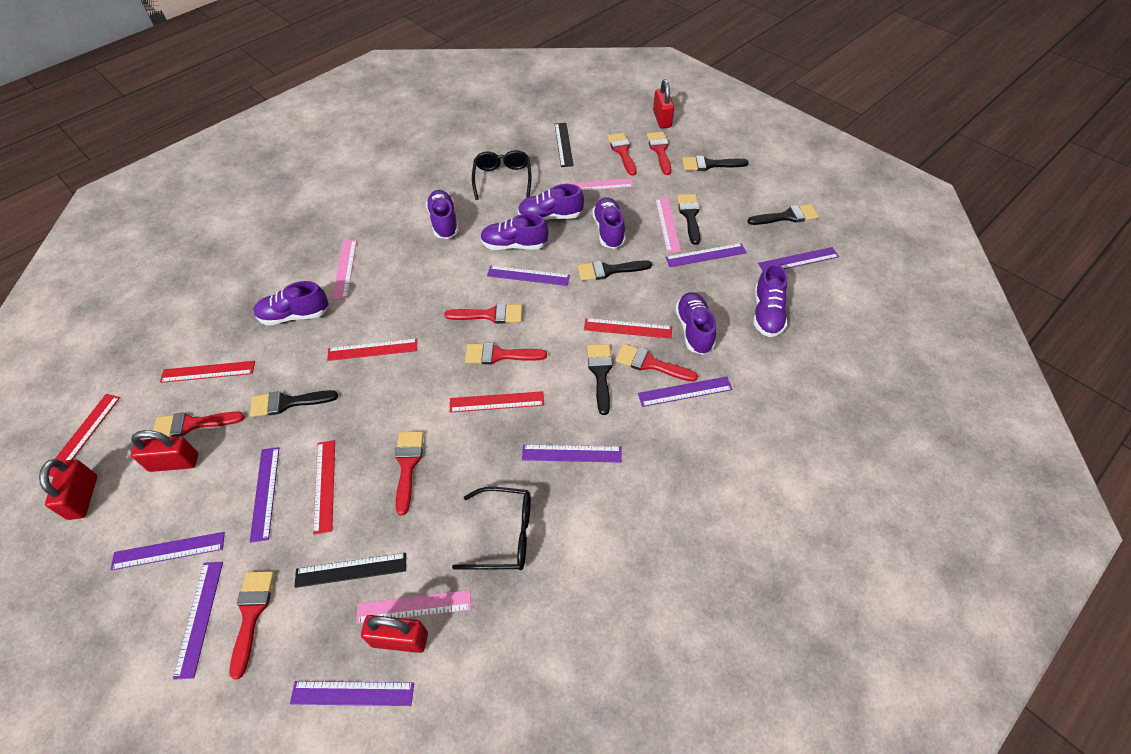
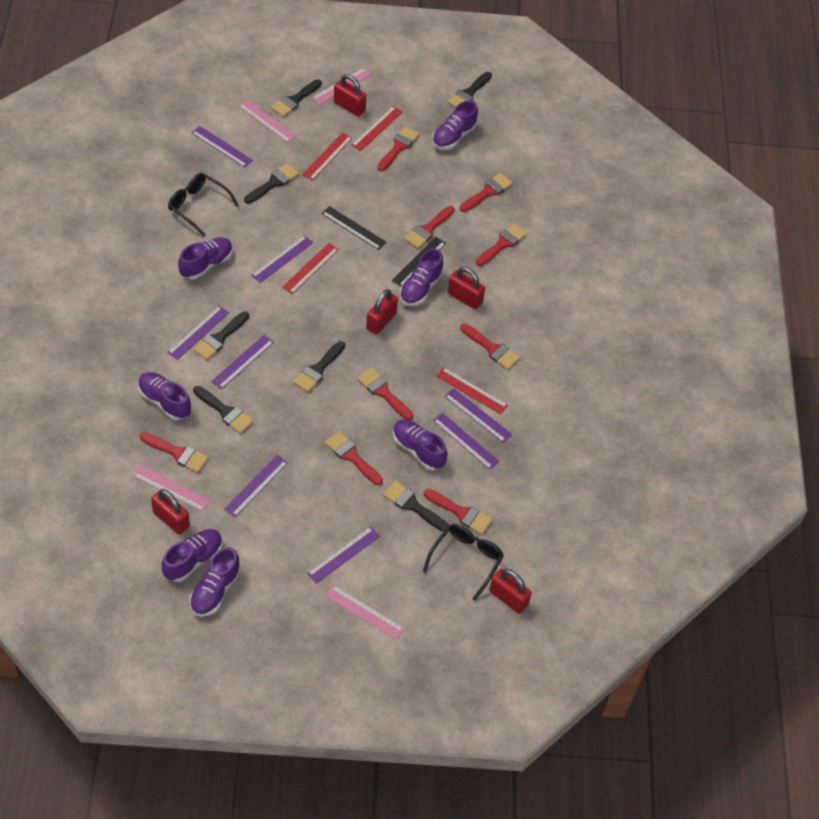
black brush: 6 -> 7
purple ruler: 9 -> 8
red brush: 8 -> 9
red padlock: 4 -> 5
red ruler: 6 -> 4

